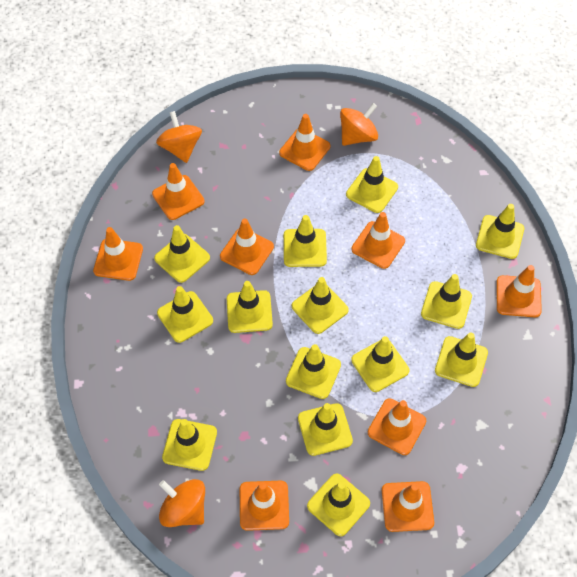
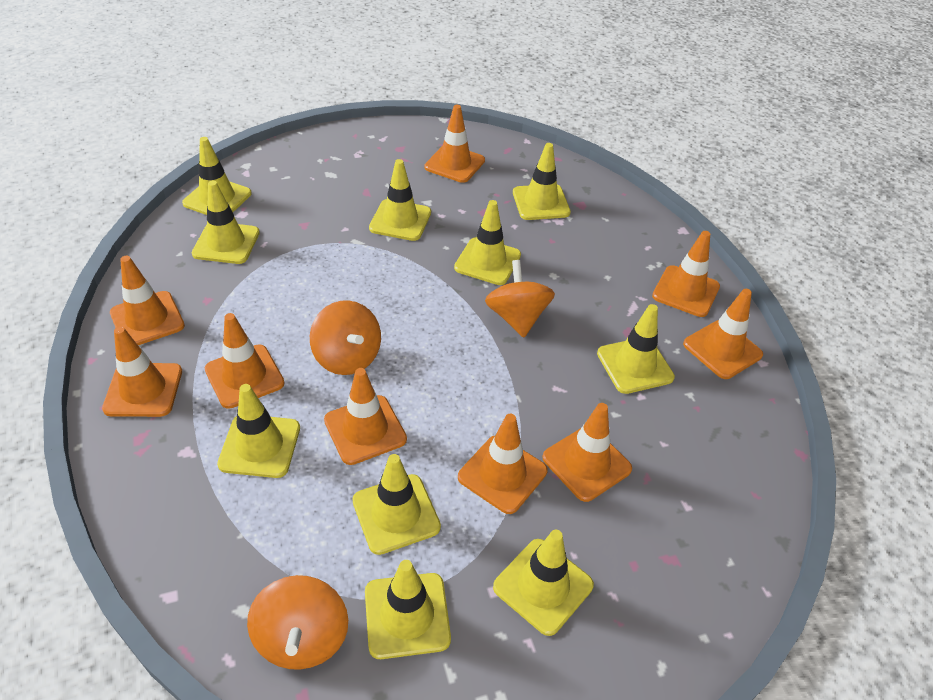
yellow traffic cone: 14 -> 10

